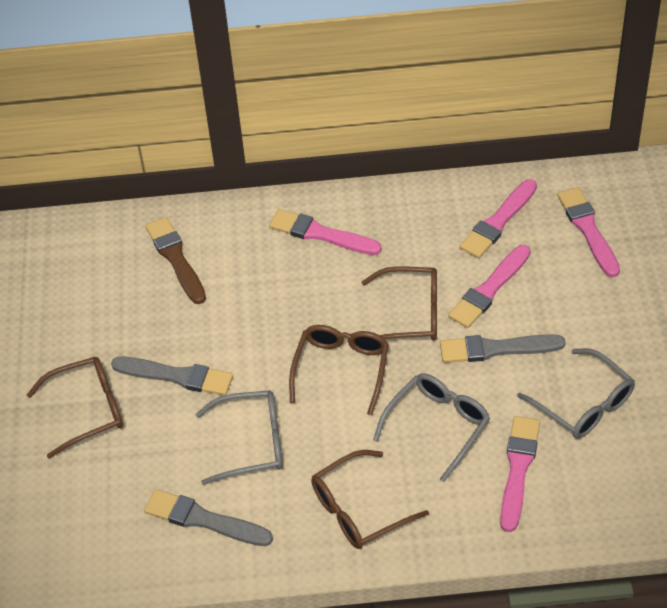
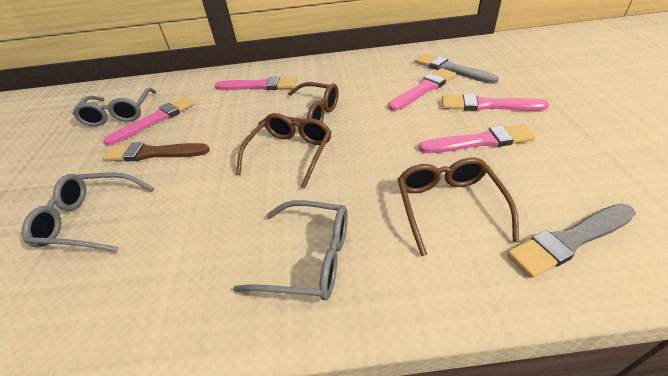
brown glasses: 4 -> 3
grey brush: 3 -> 2

